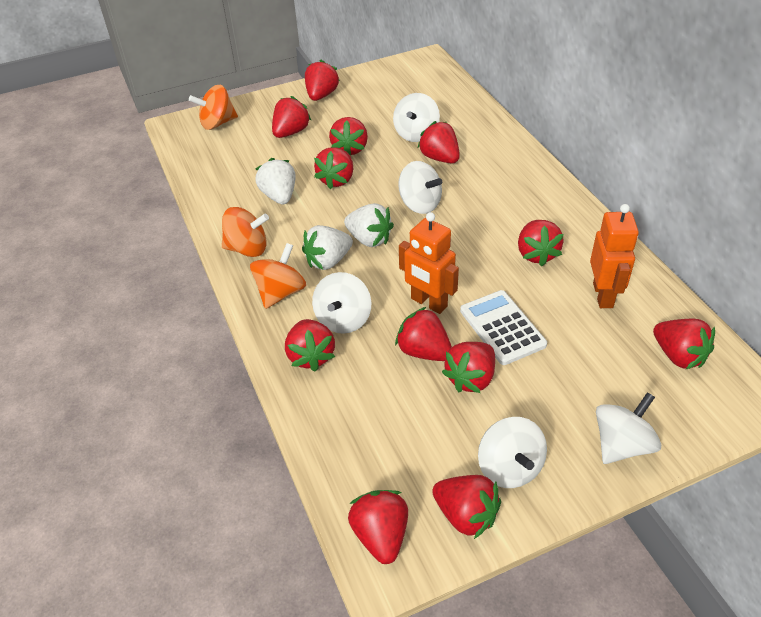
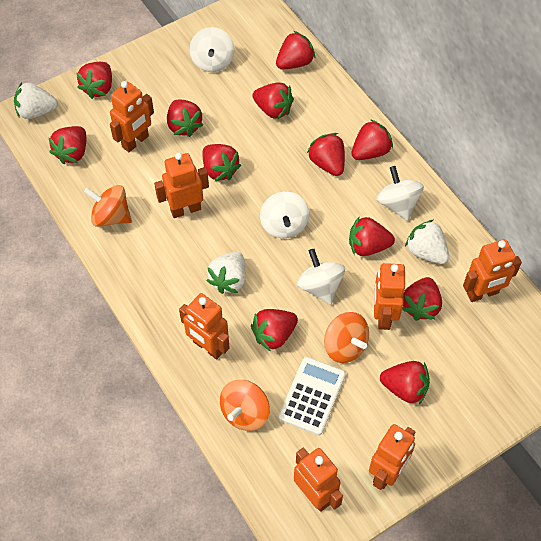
orange robot: 2 -> 7
white spinning top: 5 -> 4

